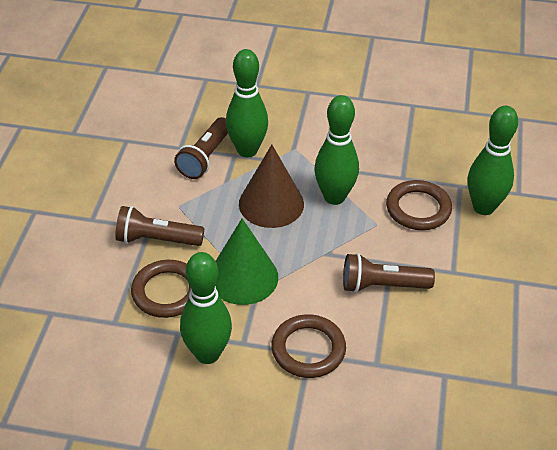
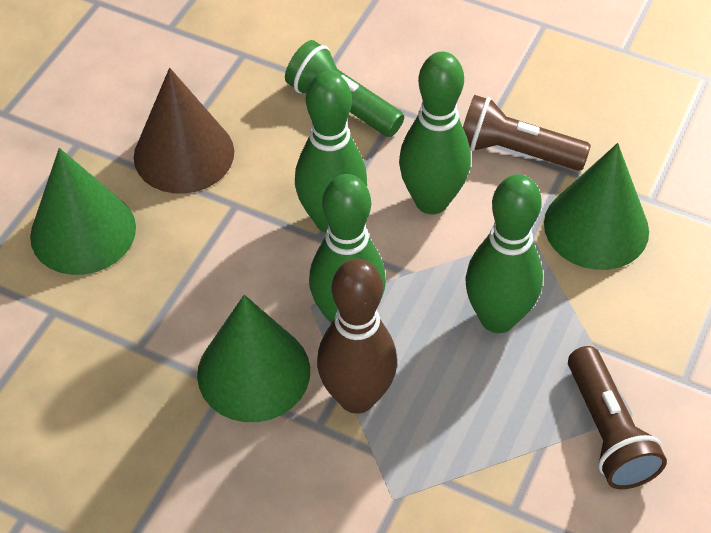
brown bowling pin: 0 -> 1
brown flashlight: 3 -> 2
brown ring: 3 -> 0
green cone: 1 -> 3
green flashlight: 0 -> 1

